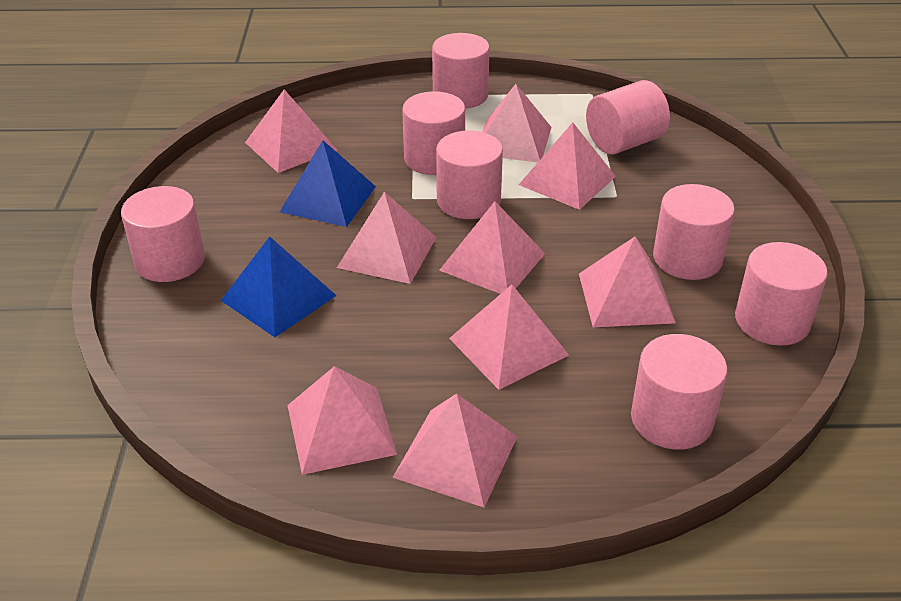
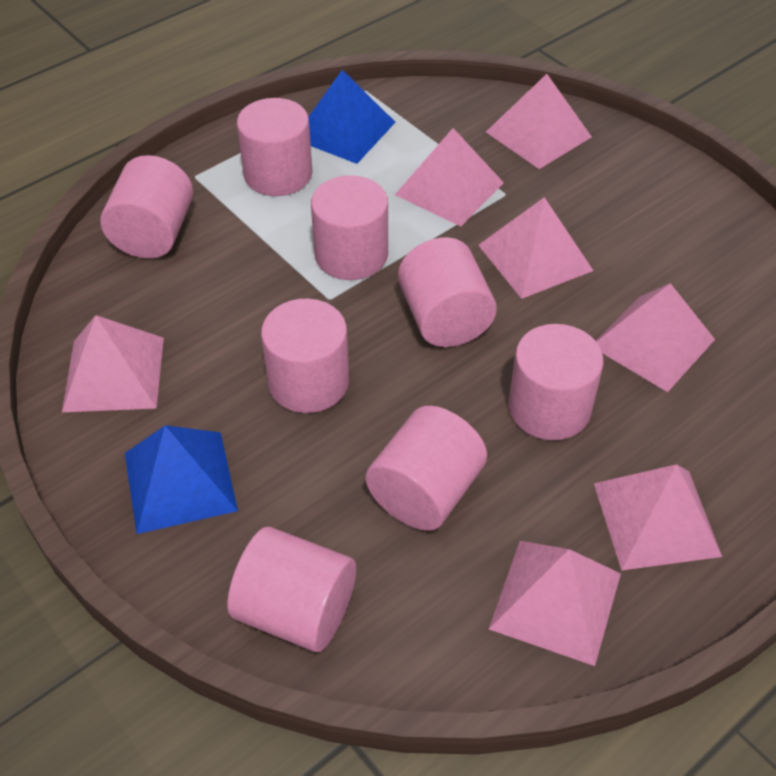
pink pyramid: 9 -> 7

